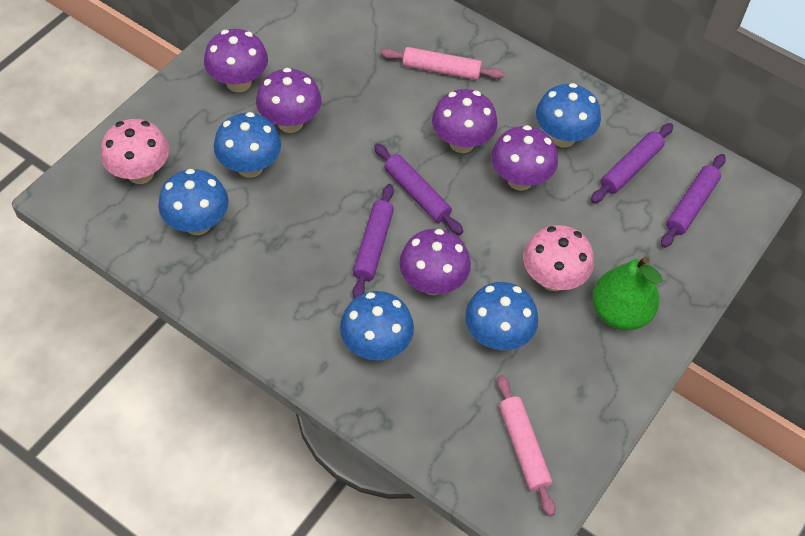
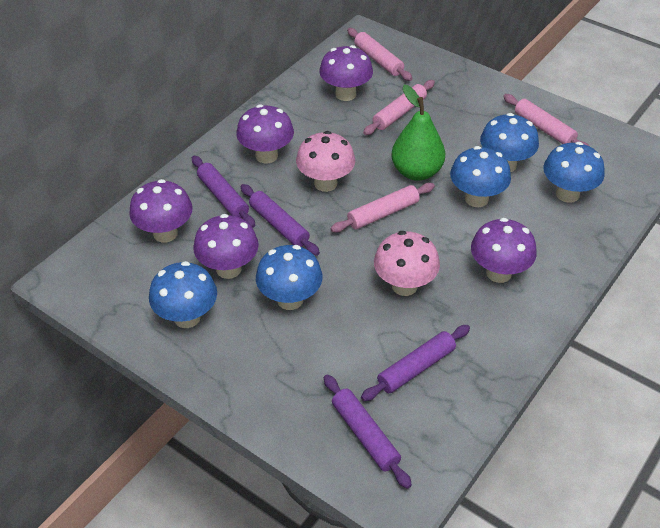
pink rolling pin: 2 -> 4

